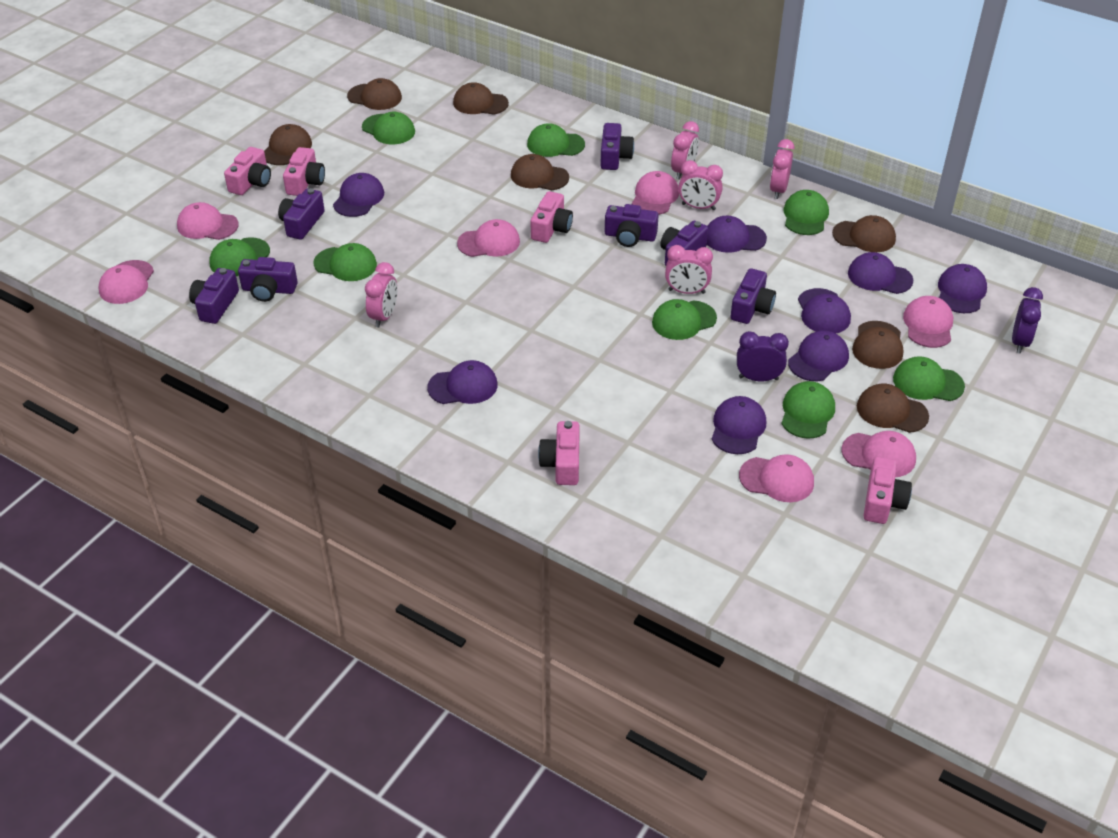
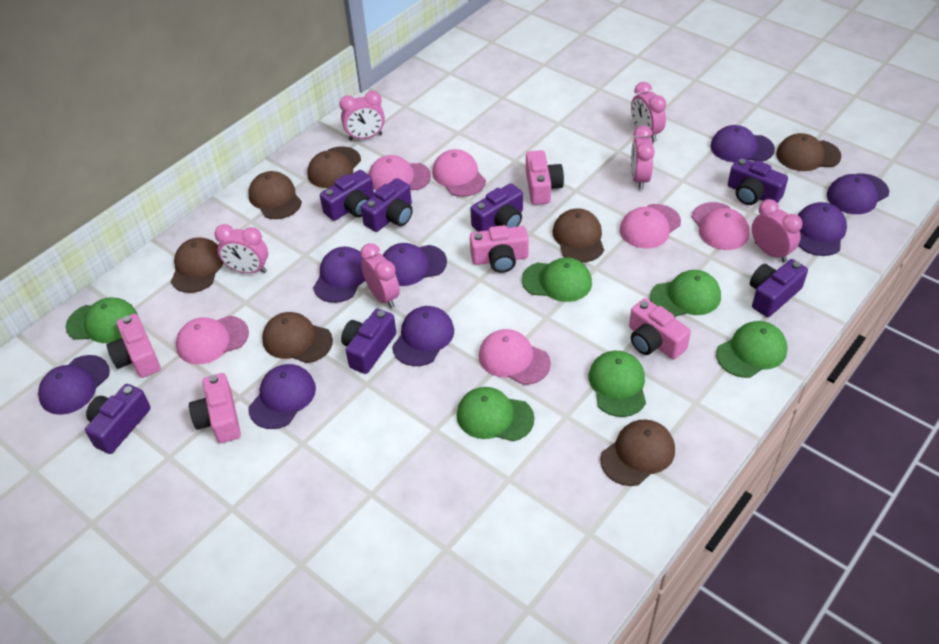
green cap: 8 -> 6
pink cap: 7 -> 6
pink clock: 5 -> 6
purple clock: 2 -> 0

